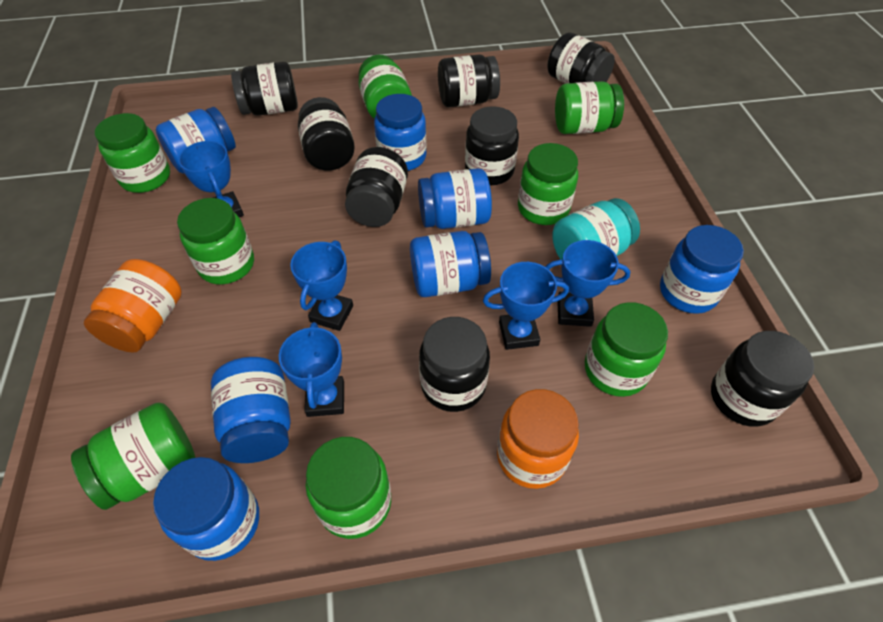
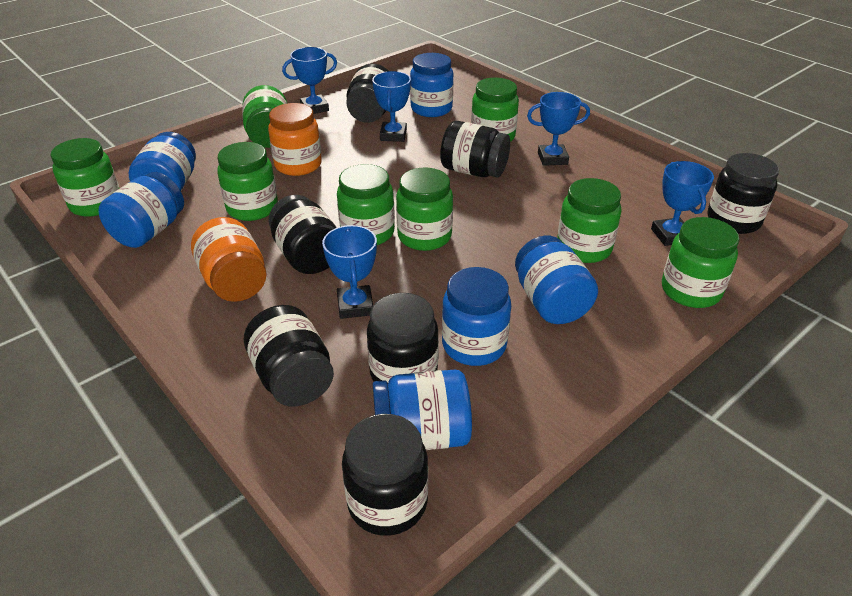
black jar: 8 -> 7
blue jar: 7 -> 6
turquoise jar: 1 -> 0

